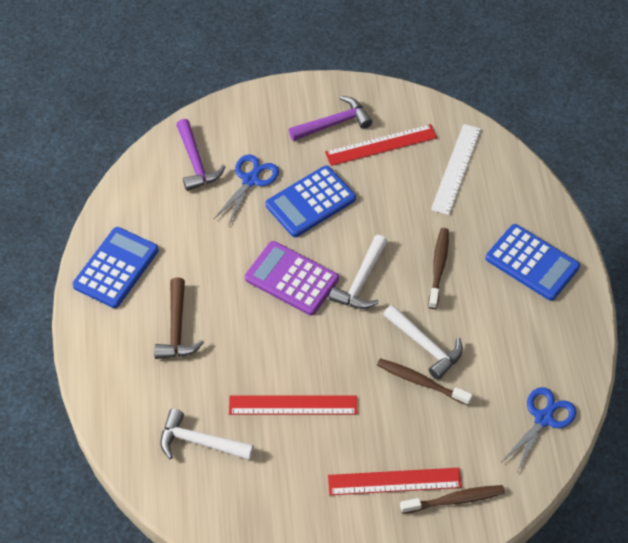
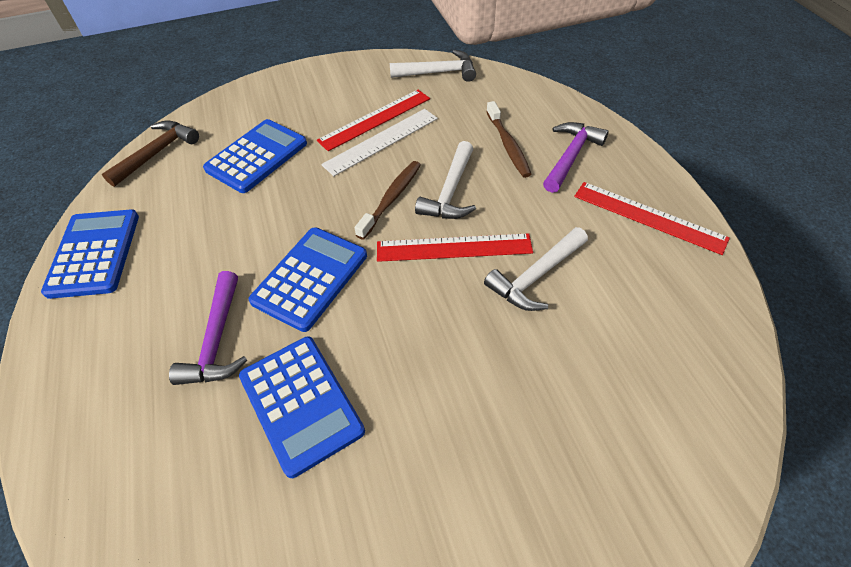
blue calculator: 3 -> 4
blue scissors: 2 -> 0
brown toothbrush: 3 -> 2
purple calculator: 1 -> 0

